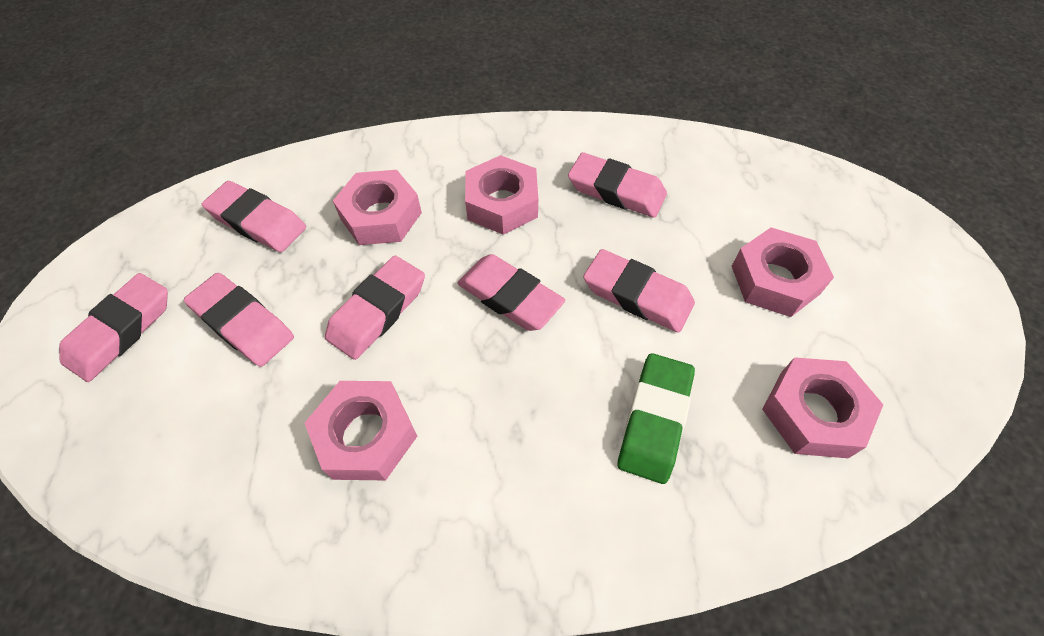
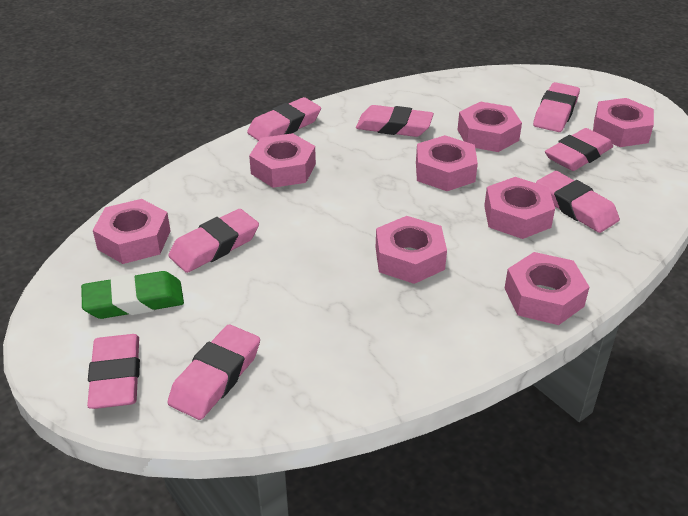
pink eraser: 7 -> 8
pink nut: 5 -> 8

